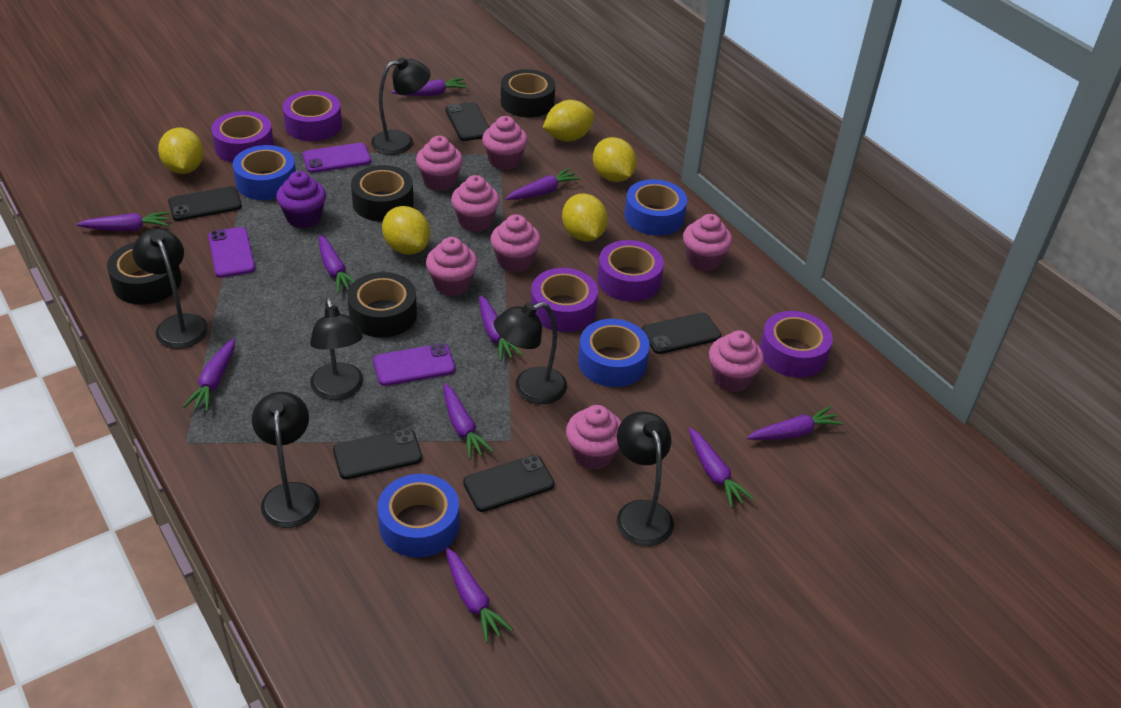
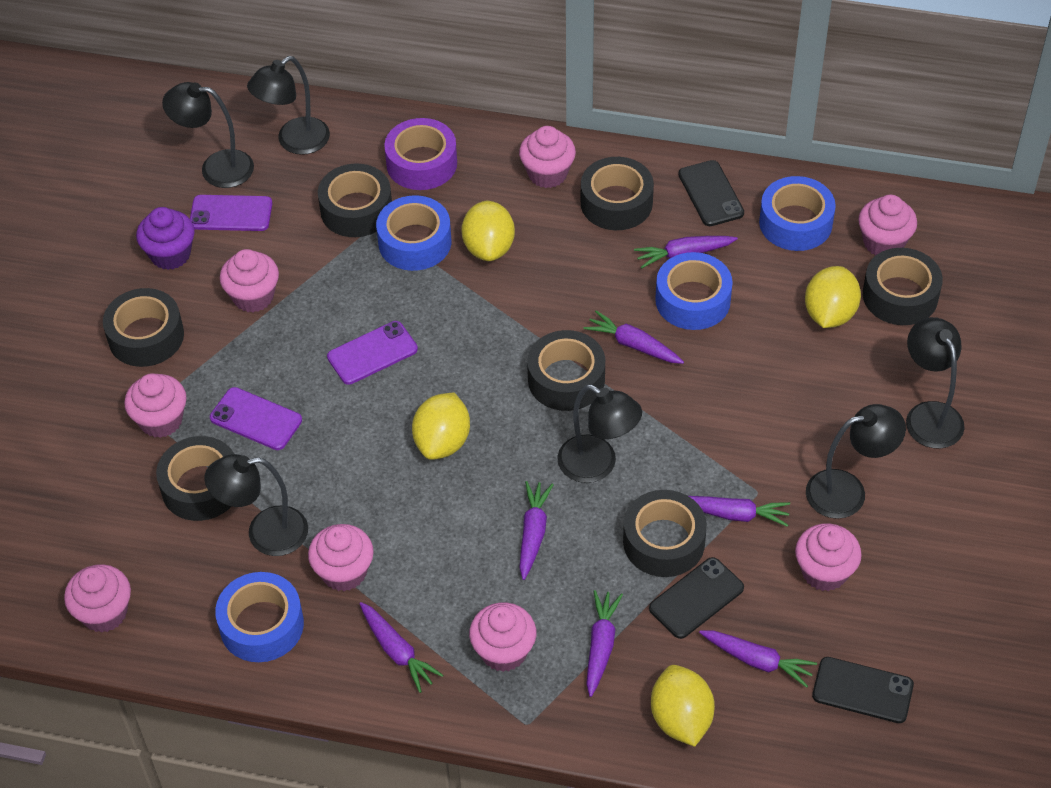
black phone: 5 -> 3
black tape: 4 -> 7
purple carrot: 10 -> 7
purple tape: 5 -> 1
yellow lemon: 5 -> 4

